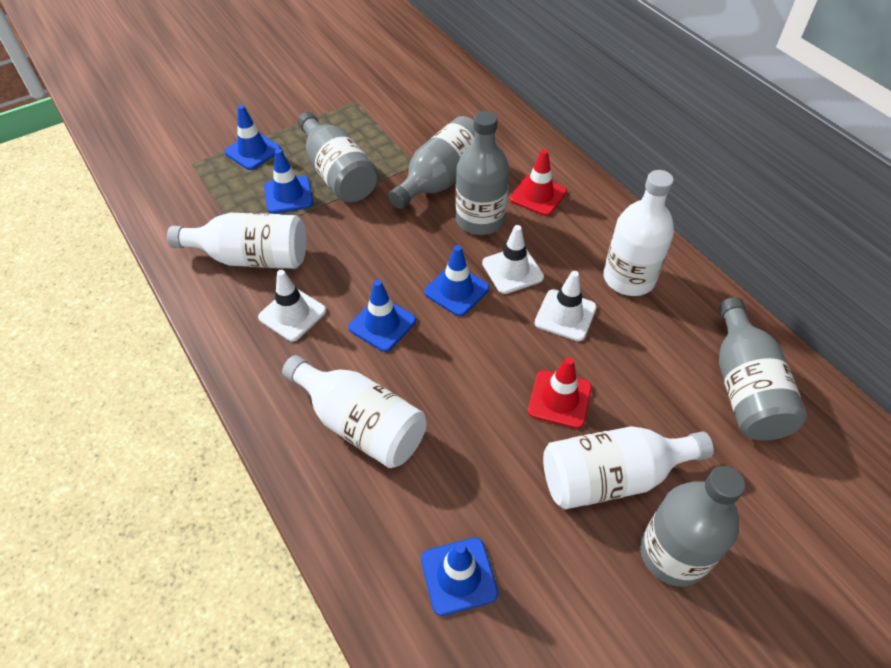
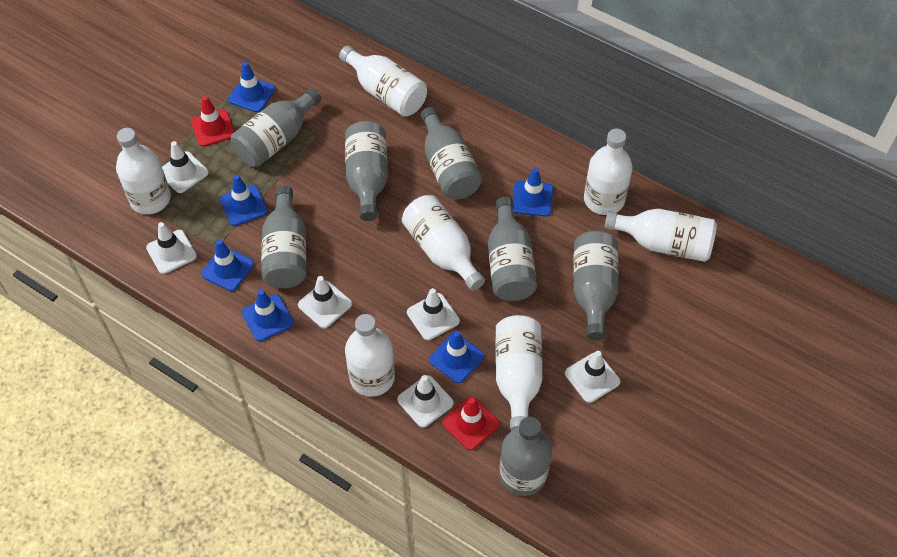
blue traffic cone: 5 -> 6
grey bottle: 5 -> 7
white bottle: 4 -> 7
white traffic cone: 3 -> 6

